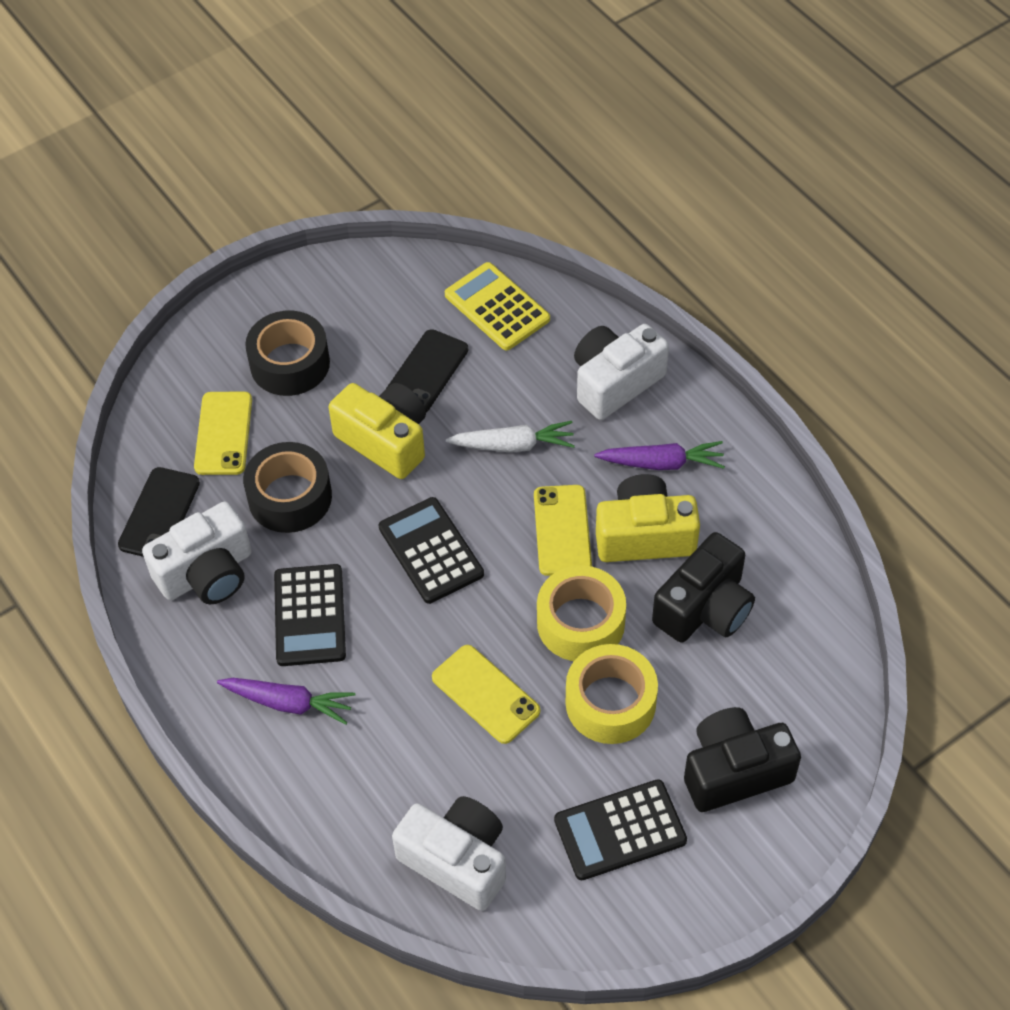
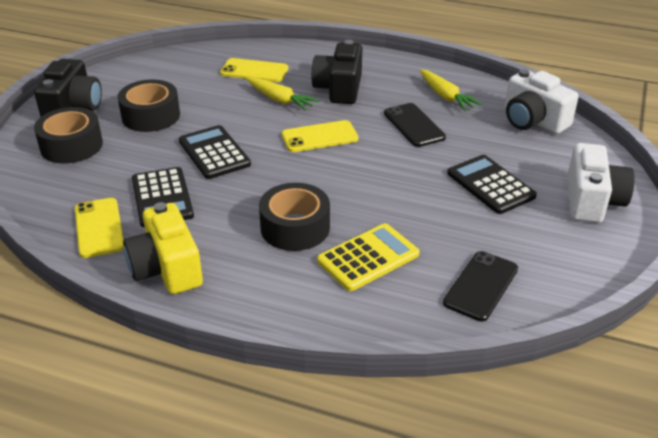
black tape: 2 -> 3
purple carrot: 2 -> 0
white camera: 3 -> 2
white carrot: 1 -> 0
yellow camera: 2 -> 1
yellow carrot: 0 -> 2
yellow tape: 2 -> 0

